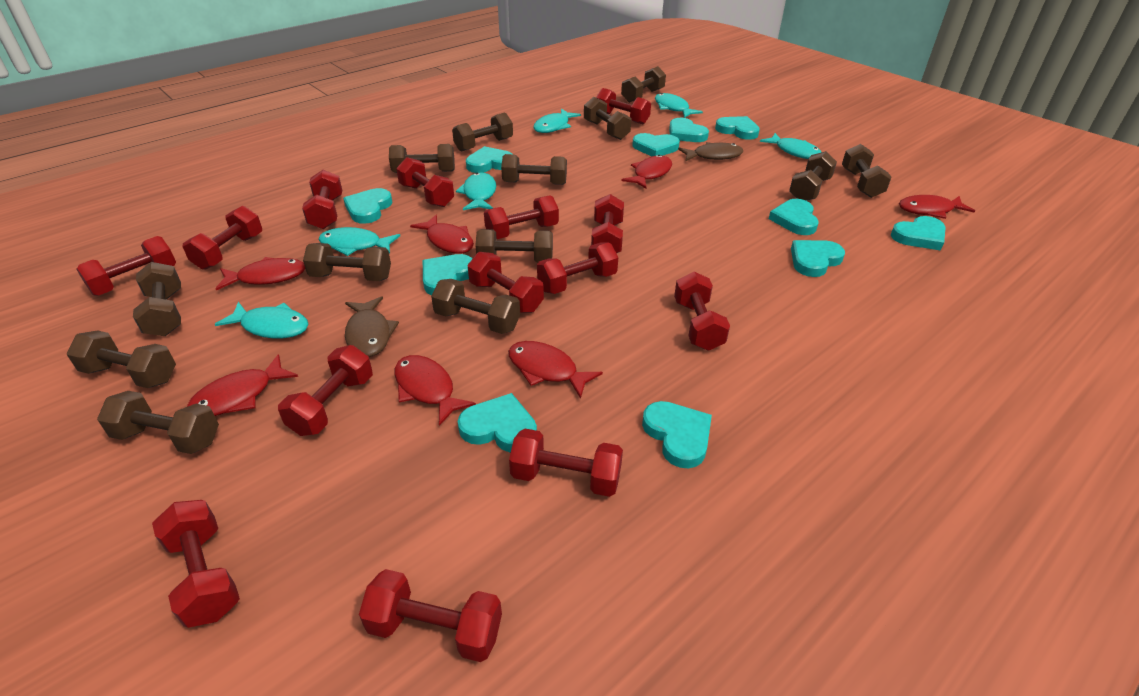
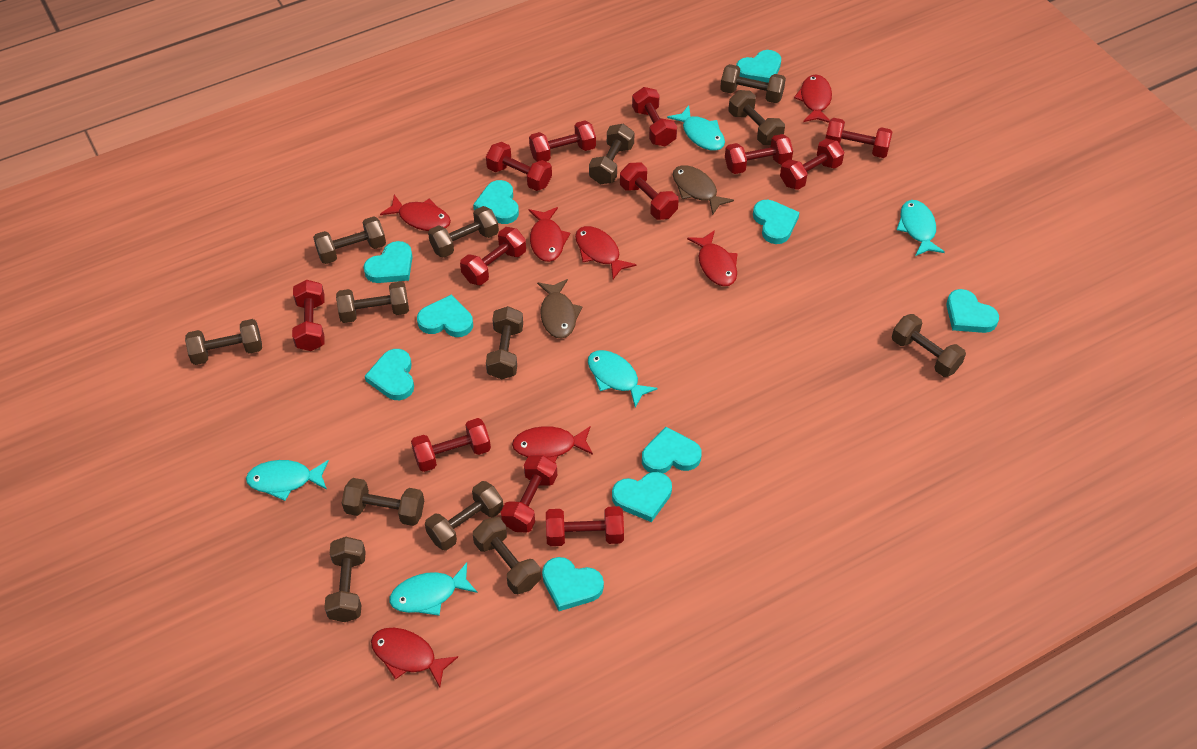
red dumbbell: 14 -> 12
turquoise fish: 6 -> 5
turquoise heart: 11 -> 10

